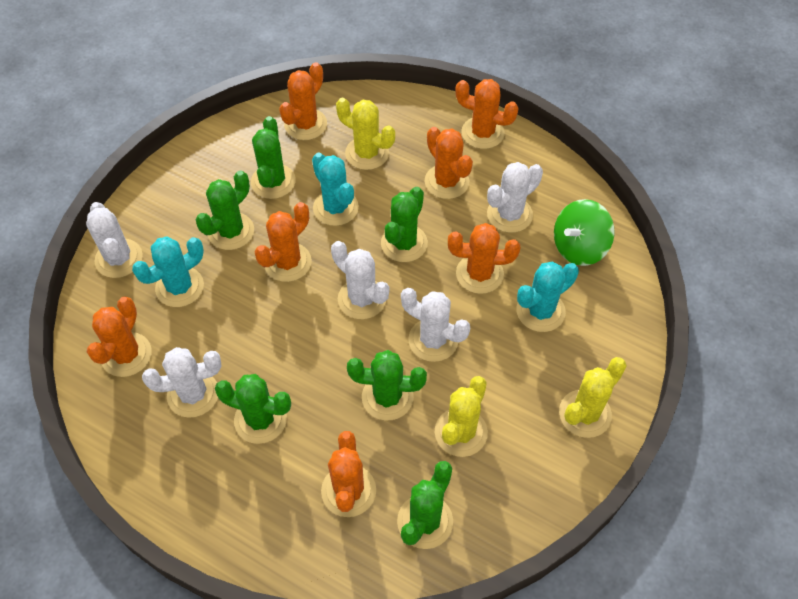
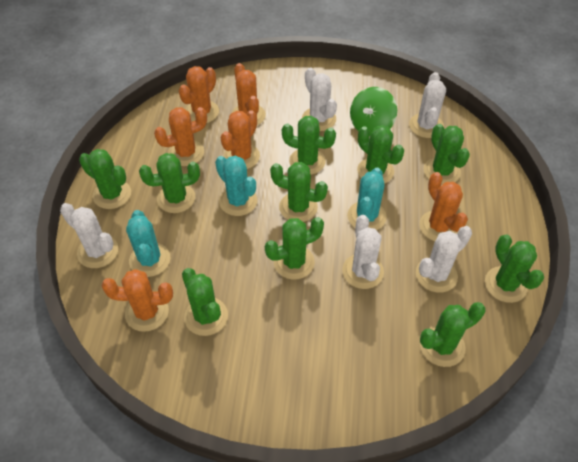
green cactus: 6 -> 10
orange cactus: 7 -> 6
yellow cactus: 3 -> 0

